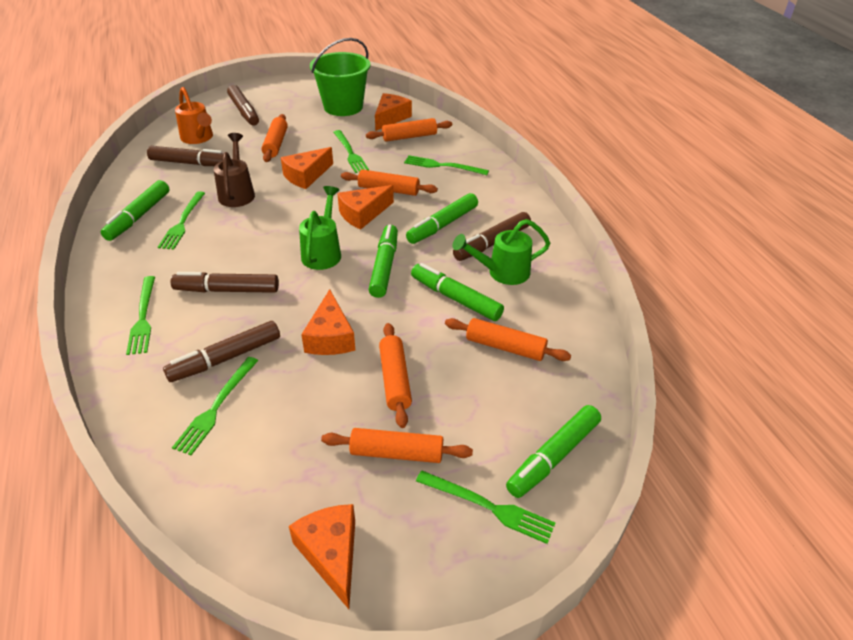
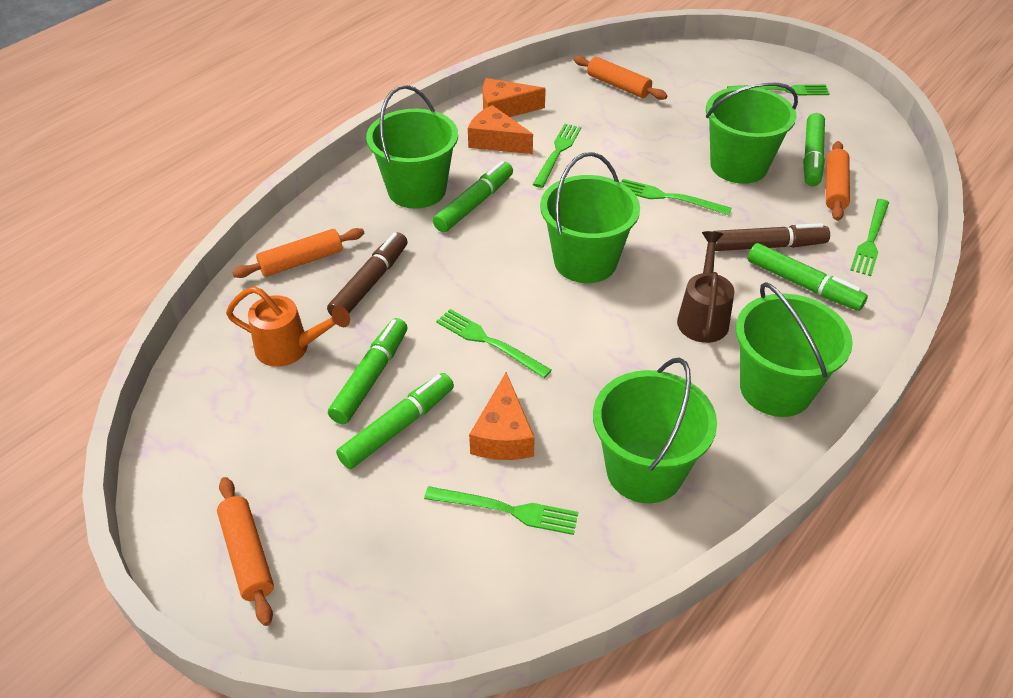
brown marker: 5 -> 2
green bucket: 1 -> 5
green watering can: 2 -> 0
orange cheese: 5 -> 3
orange rolling pin: 6 -> 4

